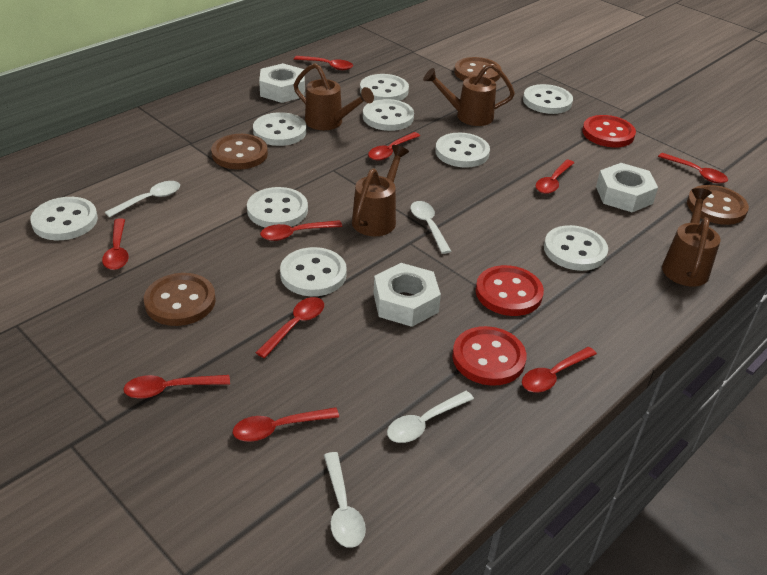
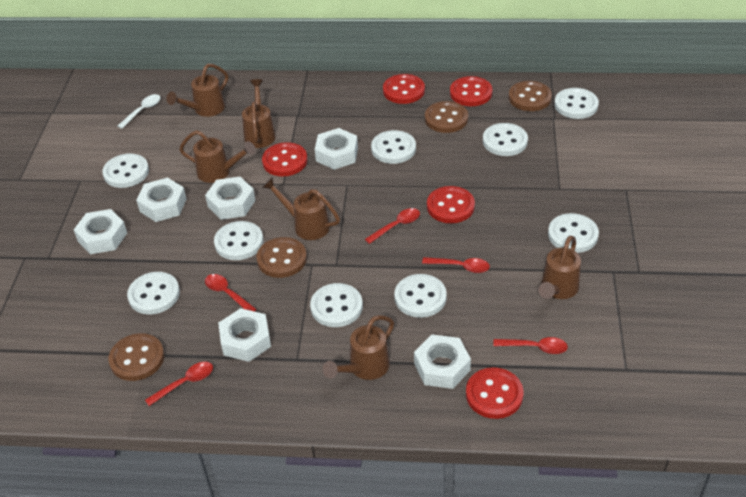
brown watering can: 4 -> 6
red button: 3 -> 5
red spoon: 10 -> 5
white nut: 3 -> 6
white spoon: 4 -> 1

